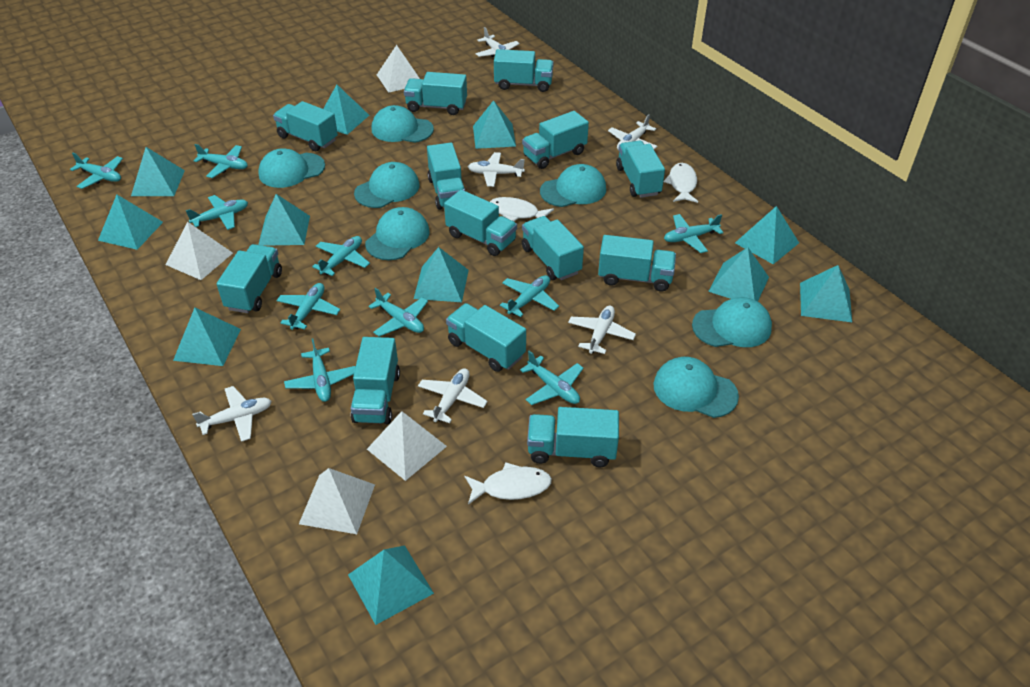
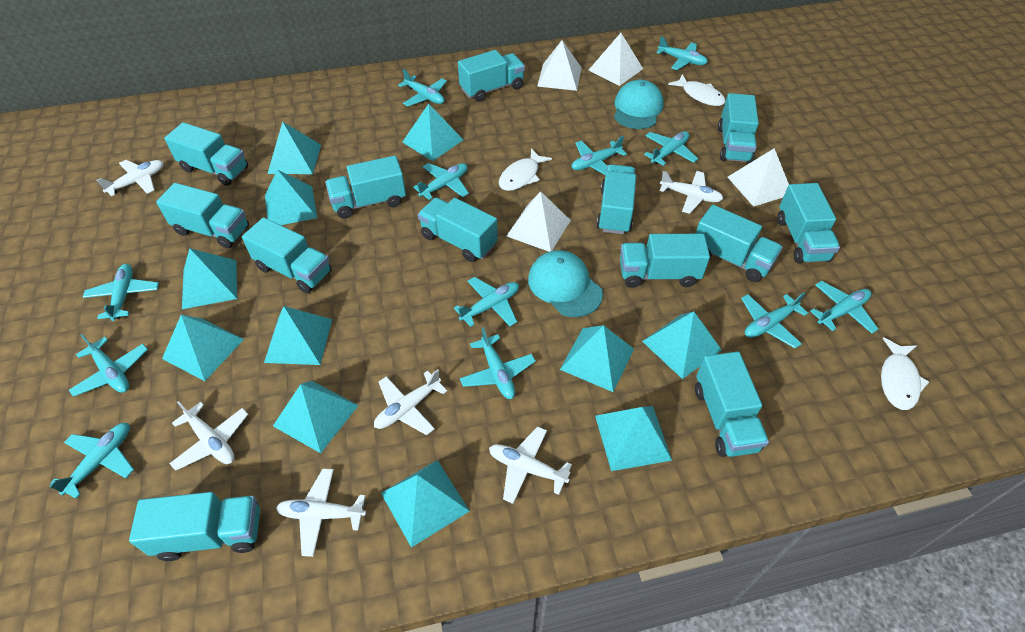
turquoise cap: 7 -> 2
turquoise plane: 10 -> 12

